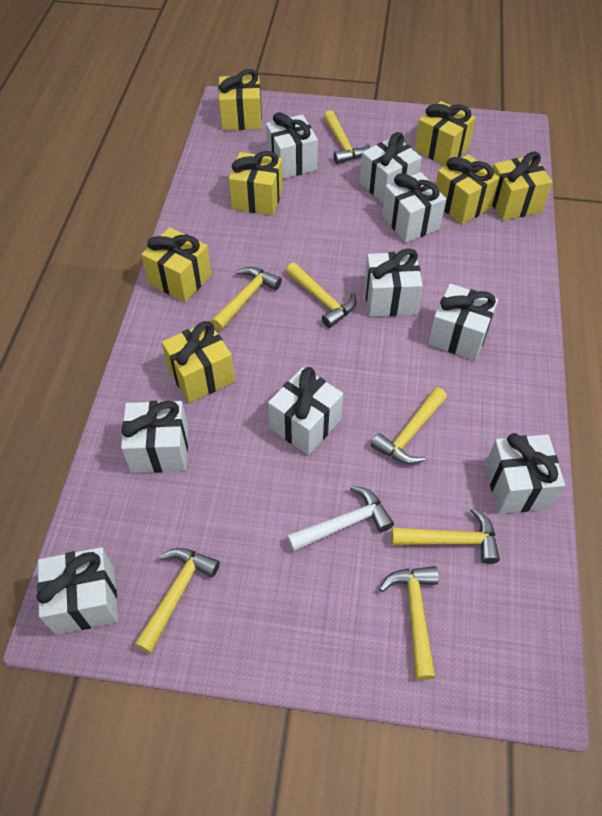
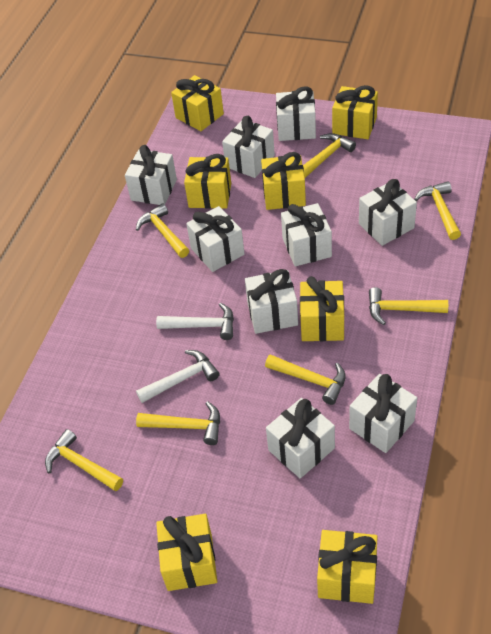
white hammer: 1 -> 2

